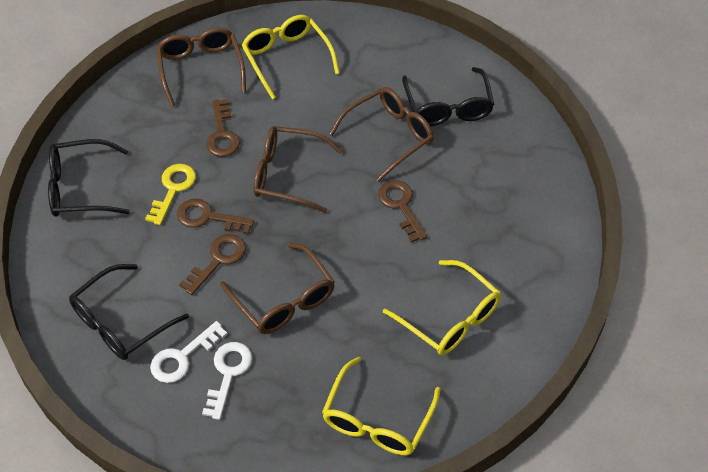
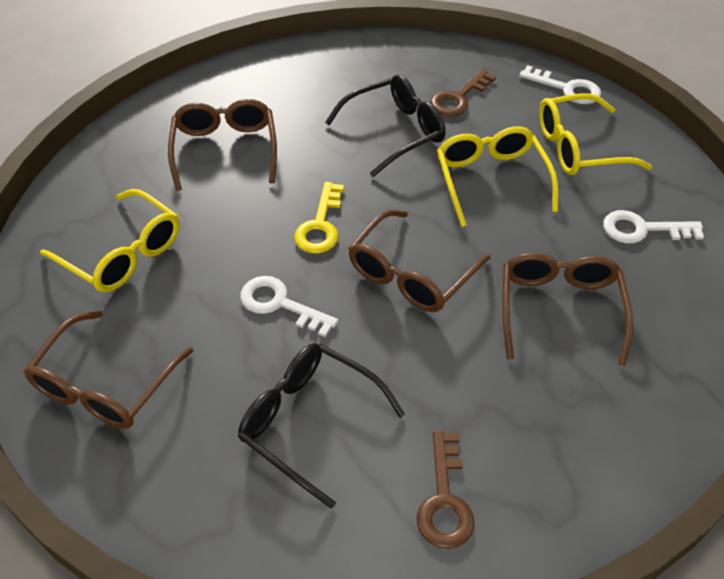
black glasses: 3 -> 2
brown key: 4 -> 2
white key: 2 -> 3

